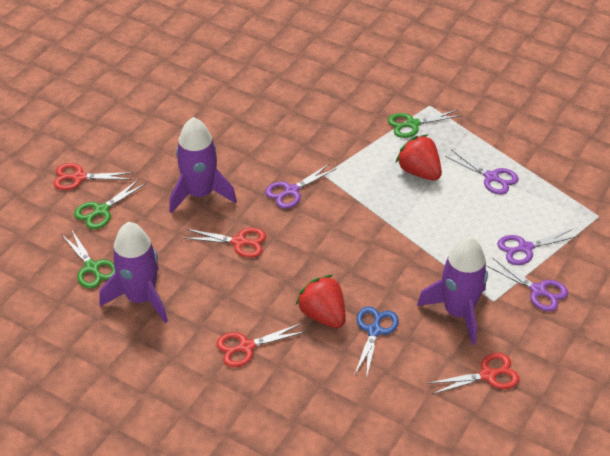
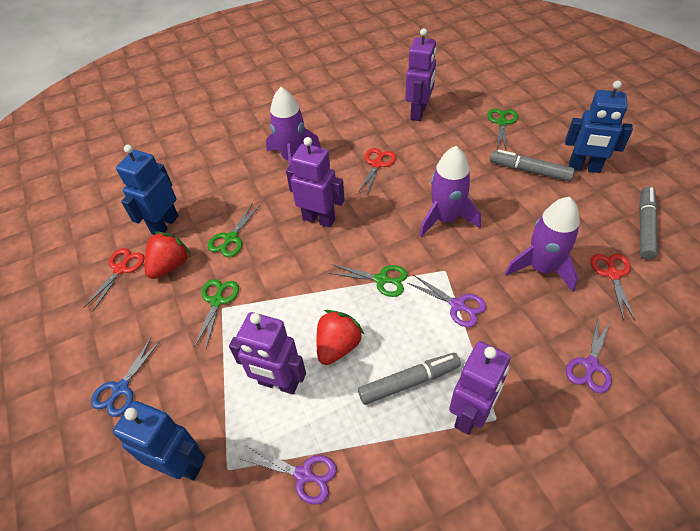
blue robot: 0 -> 3
green scissors: 3 -> 4
grey marker: 0 -> 3
purple robot: 0 -> 4
purple scissors: 4 -> 3
red scissors: 4 -> 3

